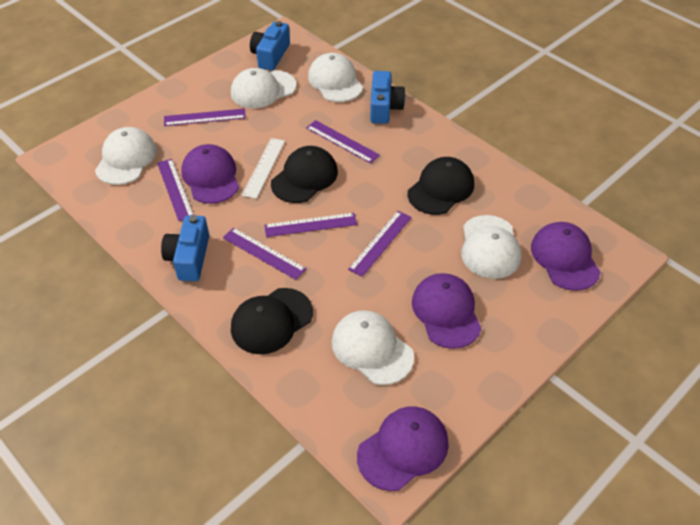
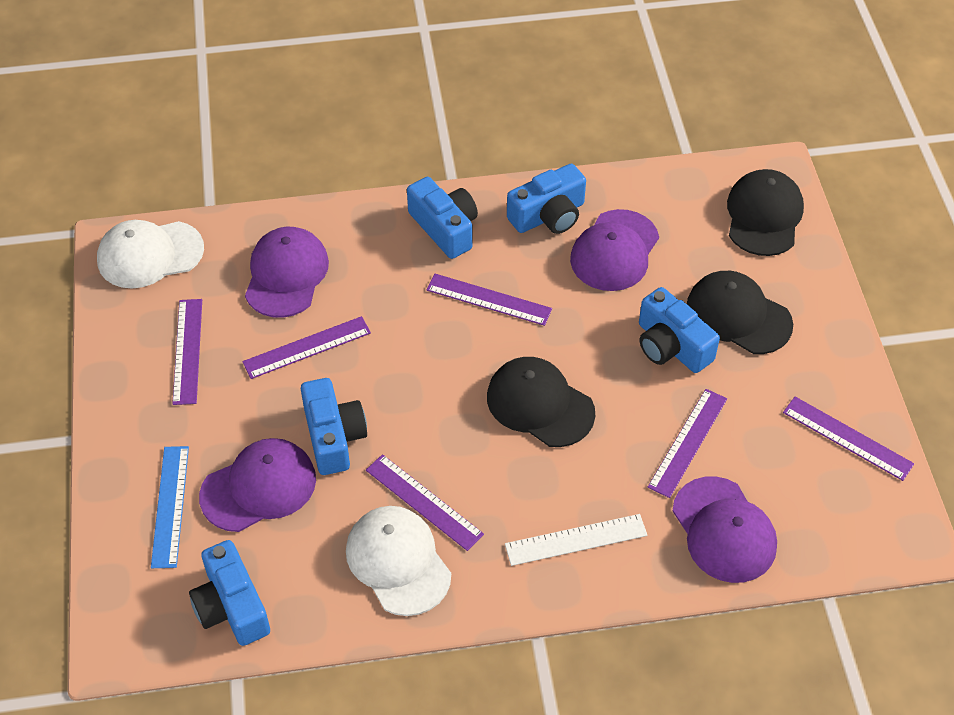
blue camera: 3 -> 5
blue ruler: 0 -> 1
white cap: 5 -> 2

